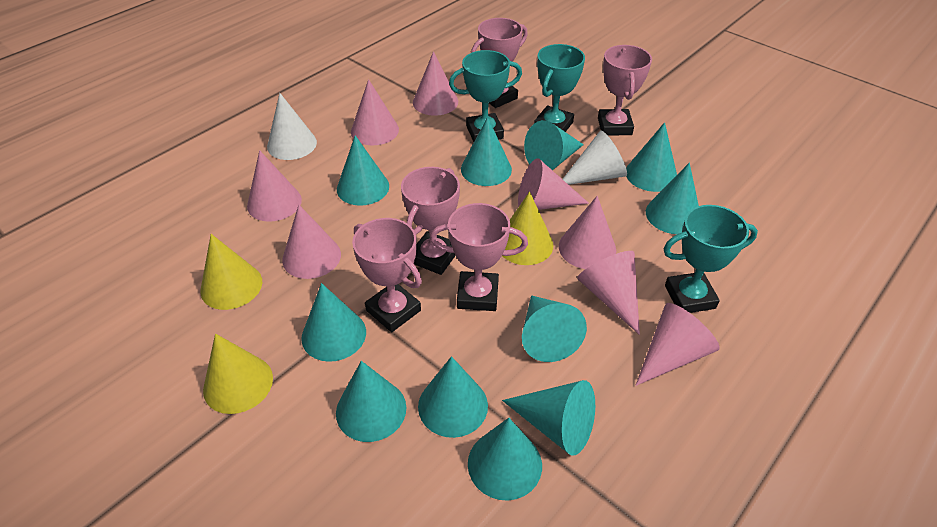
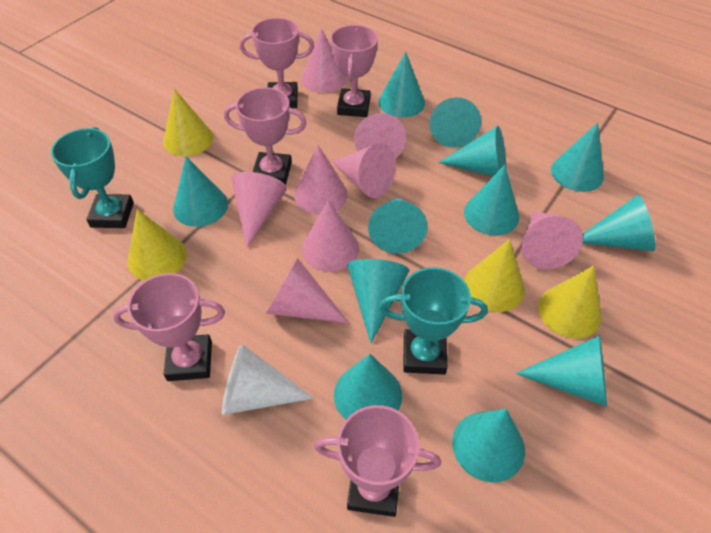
turquoise cone: 11 -> 12
turquoise trophy: 3 -> 2
white cone: 2 -> 1
yellow cone: 3 -> 4

